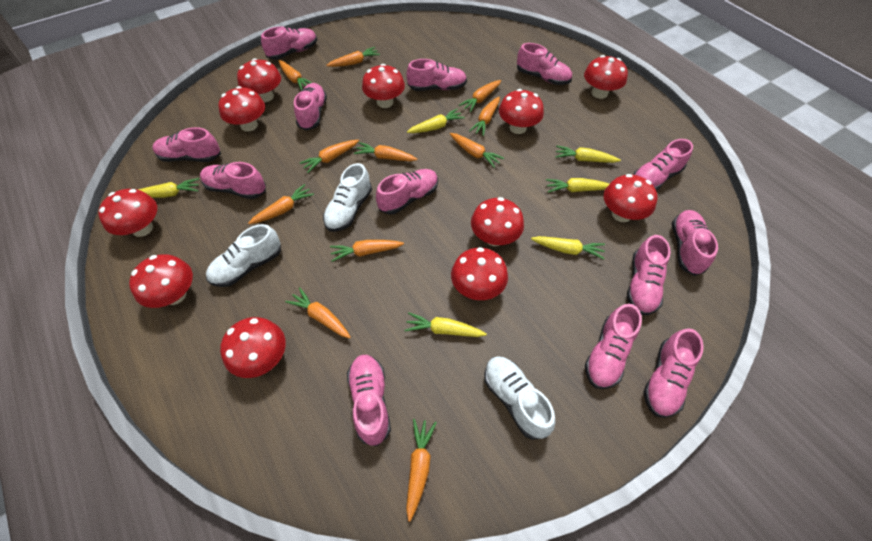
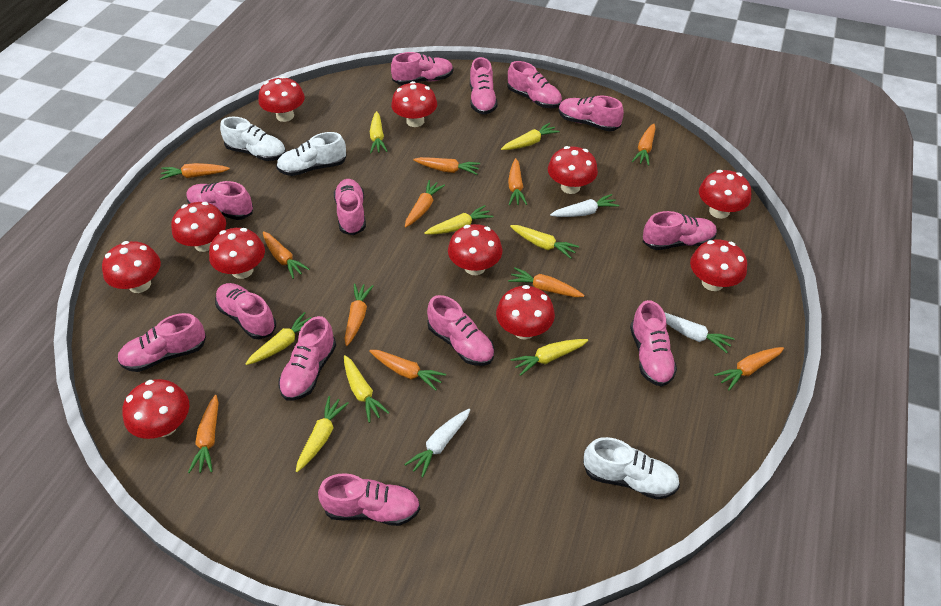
white carrot: 0 -> 3
yellow carrot: 6 -> 8

